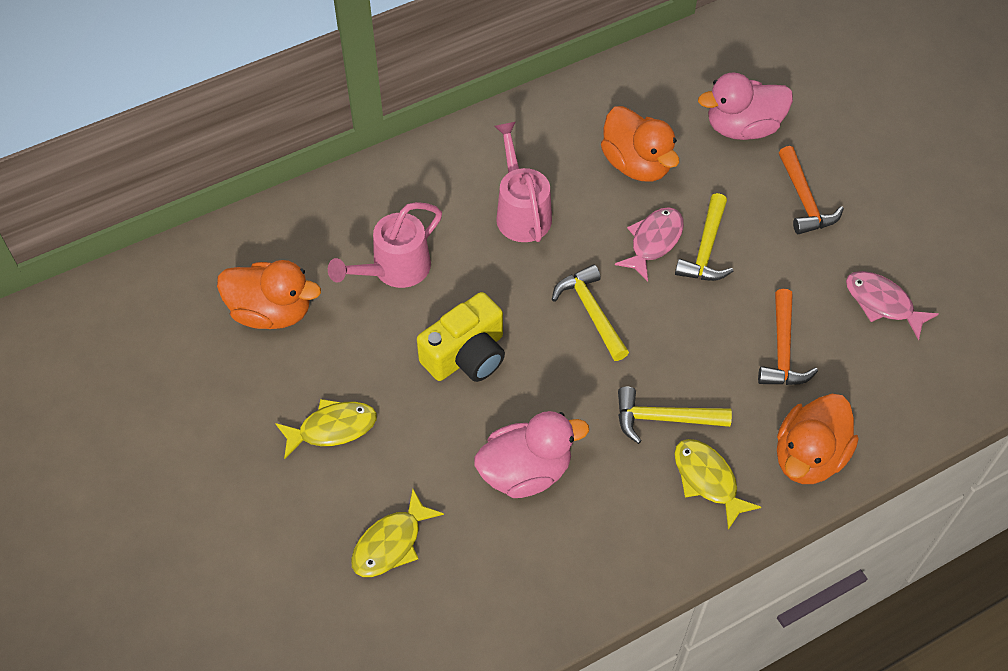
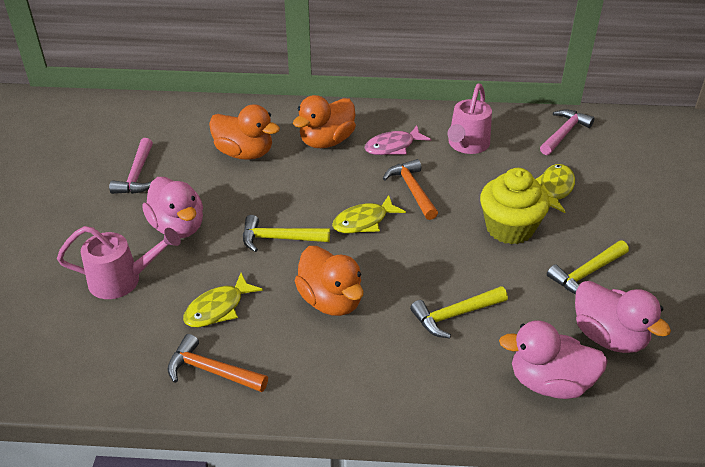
pink duck: 2 -> 3
pink fish: 2 -> 1
pink hammer: 0 -> 2
yellow camera: 1 -> 0
yellow cupcake: 0 -> 1

